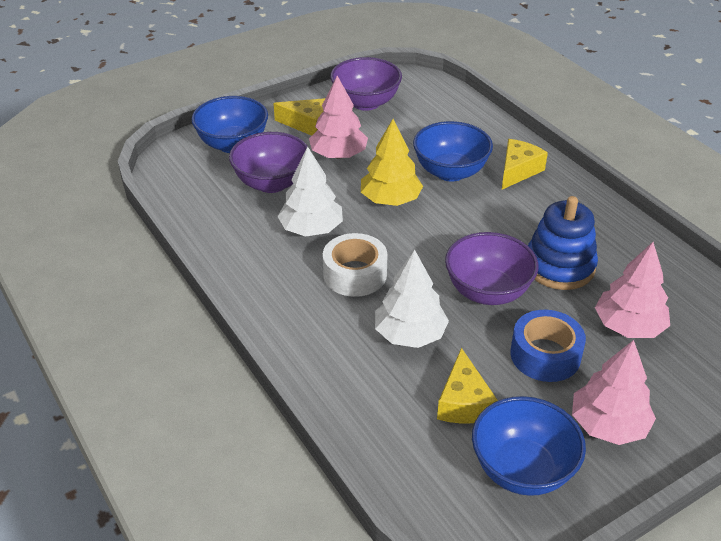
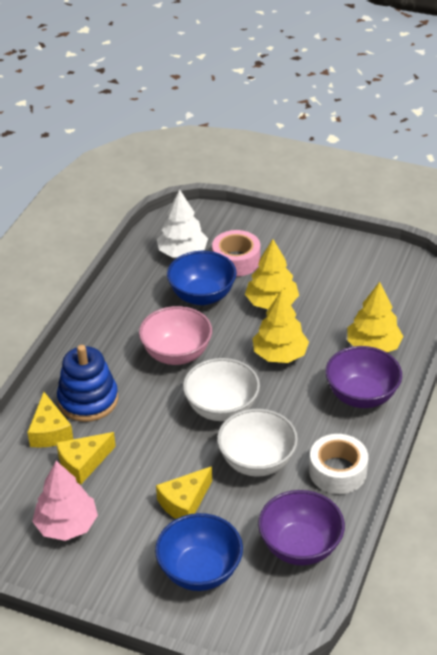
blue bowl: 3 -> 2
blue tape: 1 -> 0
pink bowl: 0 -> 1
pink tape: 0 -> 1
pink tree: 3 -> 1
purple bowl: 3 -> 2
white bowl: 0 -> 2
white tree: 2 -> 1
yellow tree: 1 -> 3

